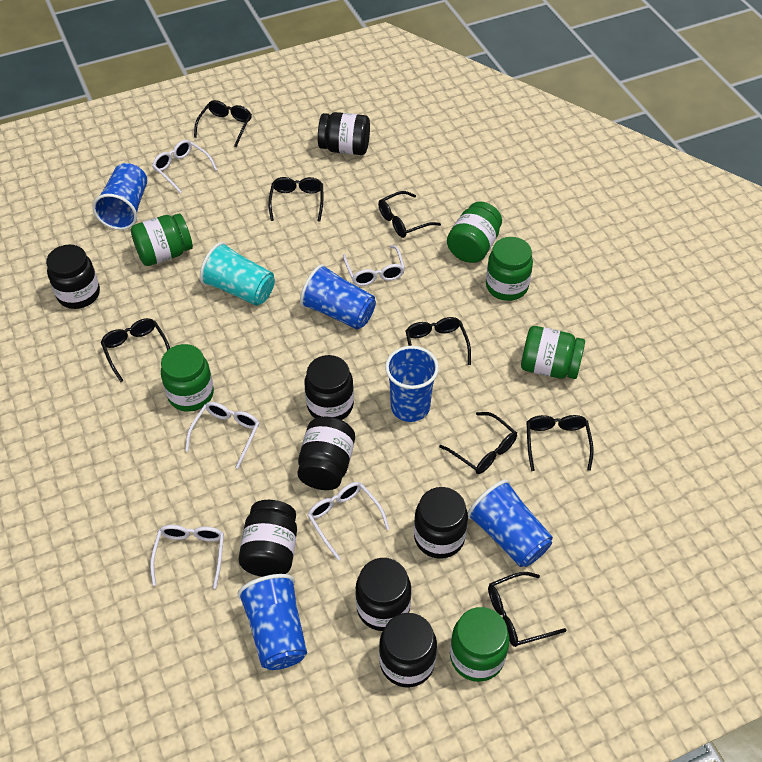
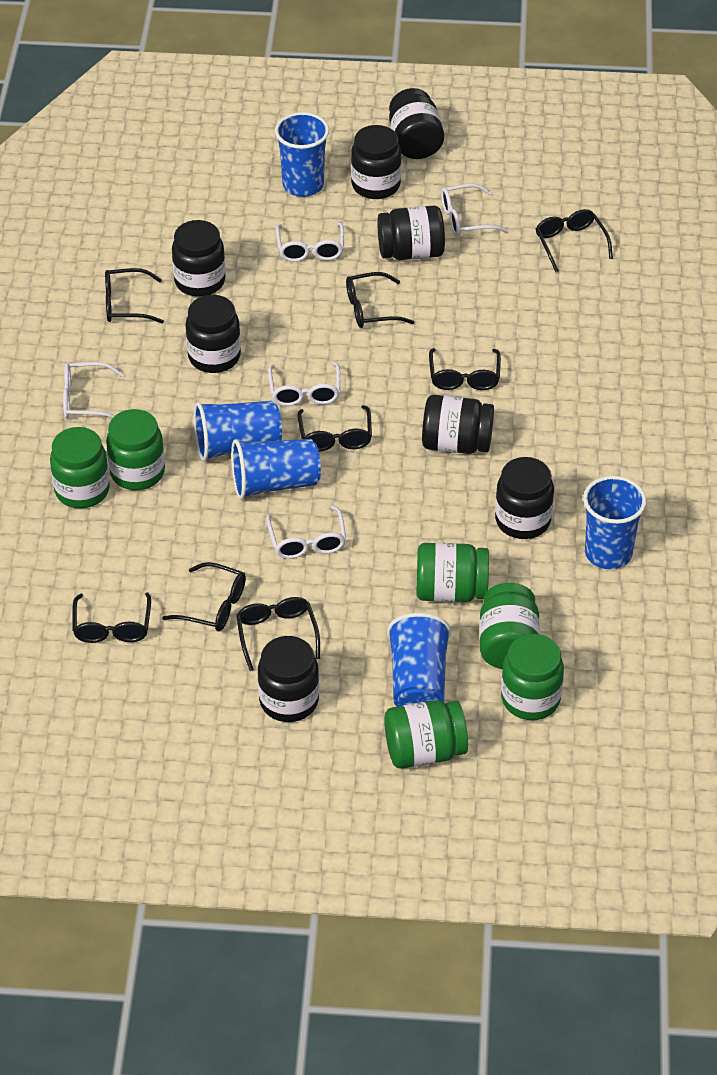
turquoise cup: 1 -> 0

